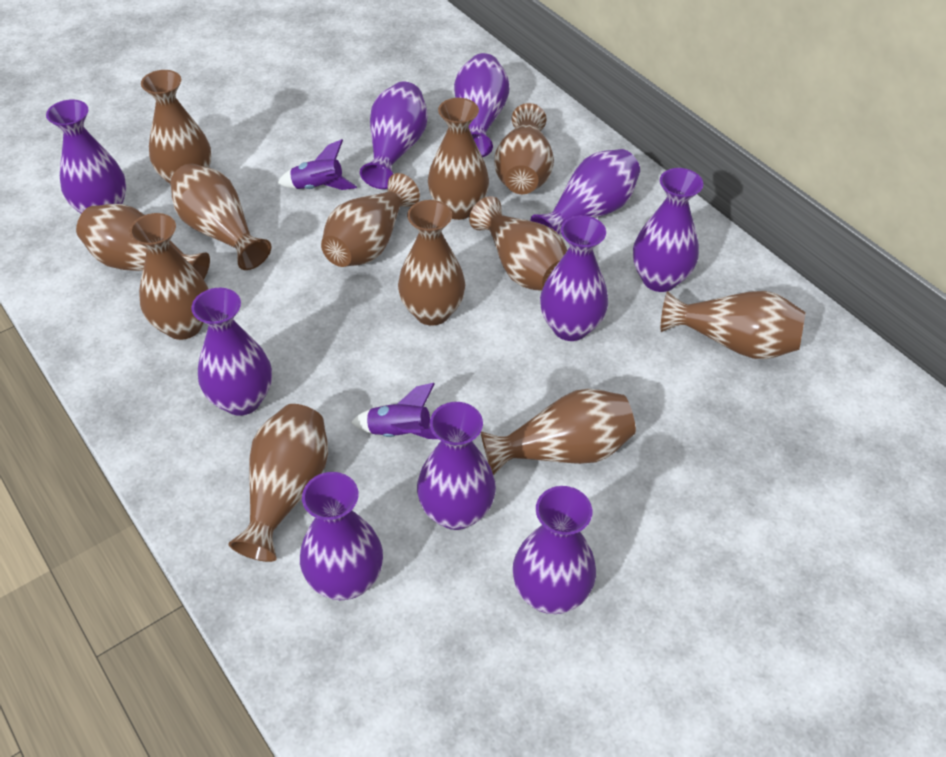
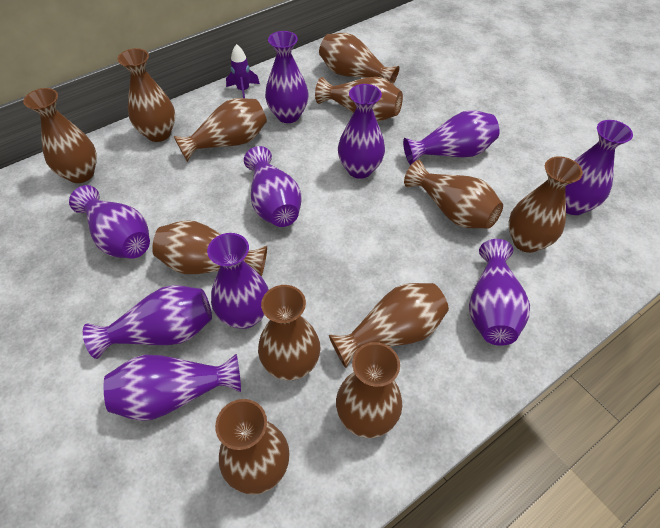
purple rocket: 2 -> 1

